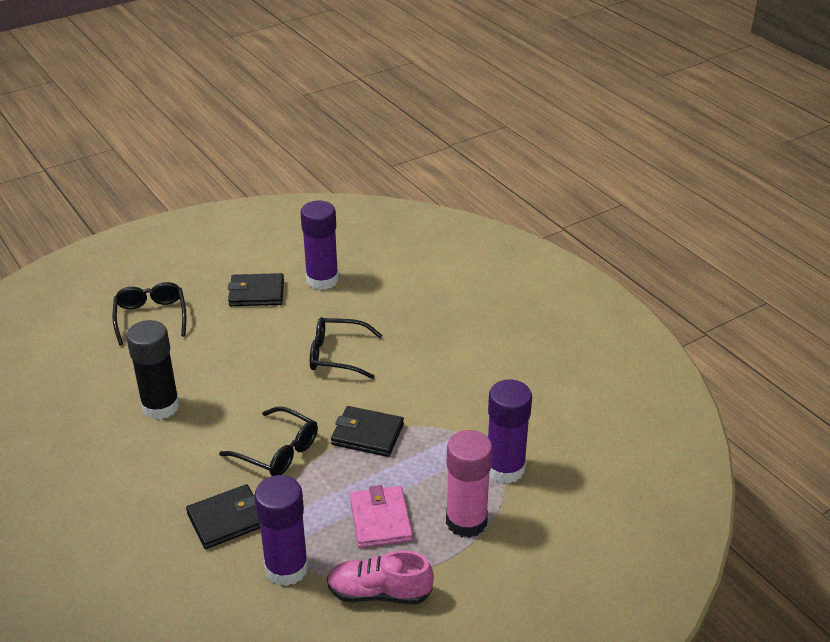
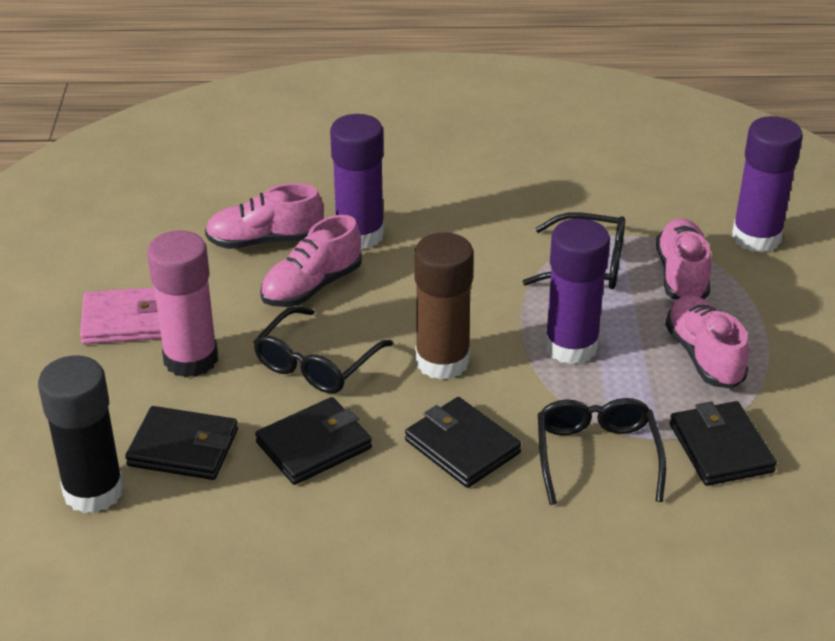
black wallet: 3 -> 4
brown glue stick: 0 -> 1
pink shoe: 1 -> 4

